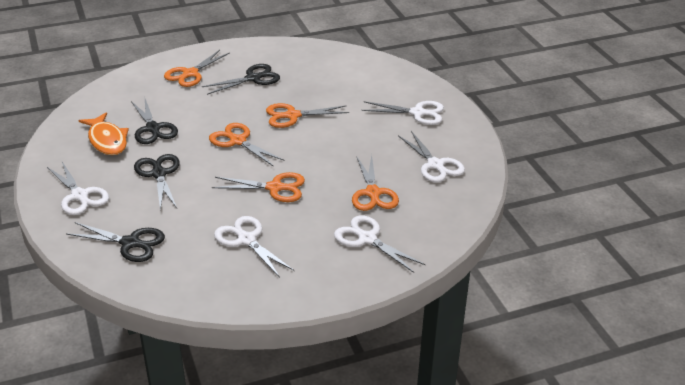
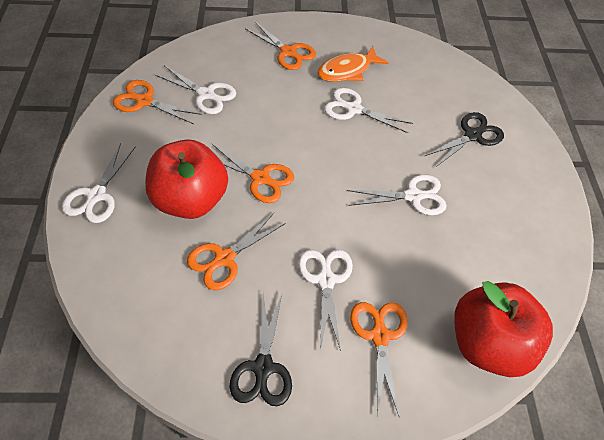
black scissors: 4 -> 2
red apple: 0 -> 2

